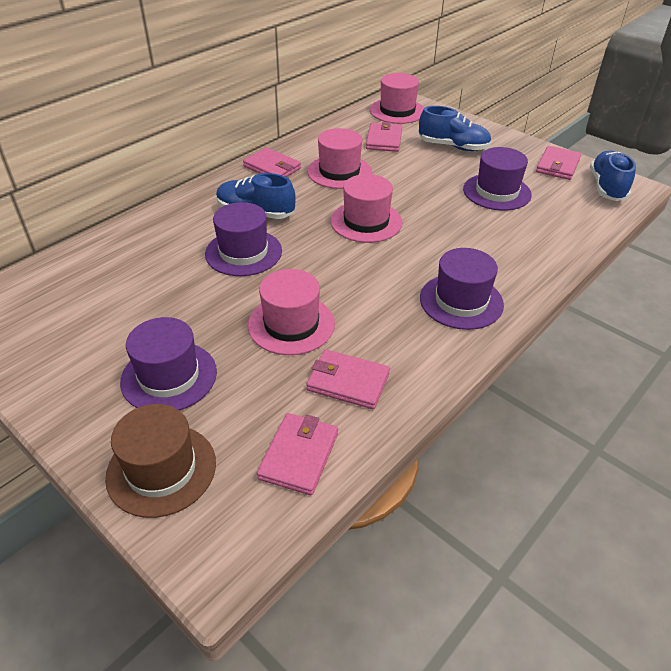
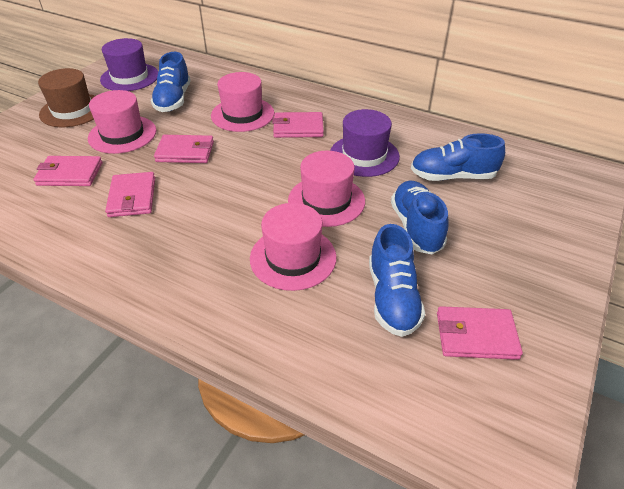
blue shoe: 3 -> 4
purple hat: 4 -> 2

